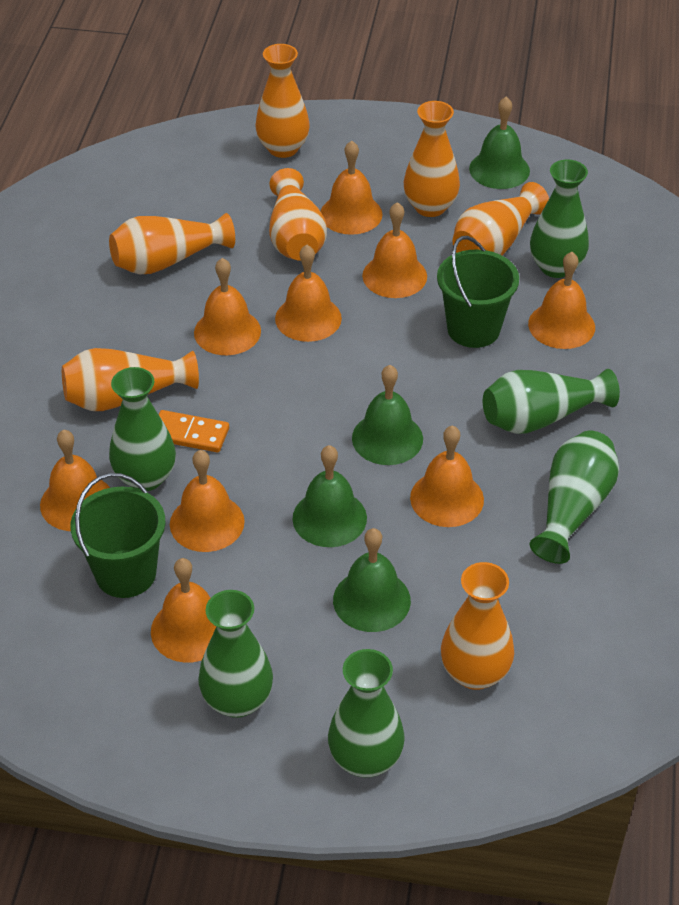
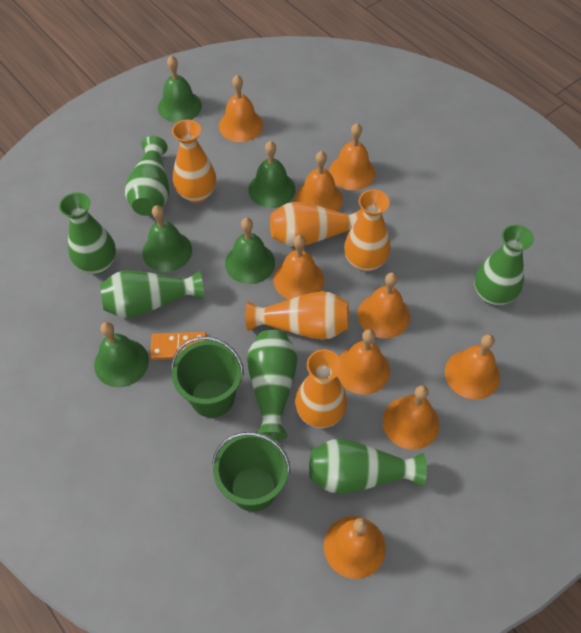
green bell: 4 -> 5
orange vase: 7 -> 5

